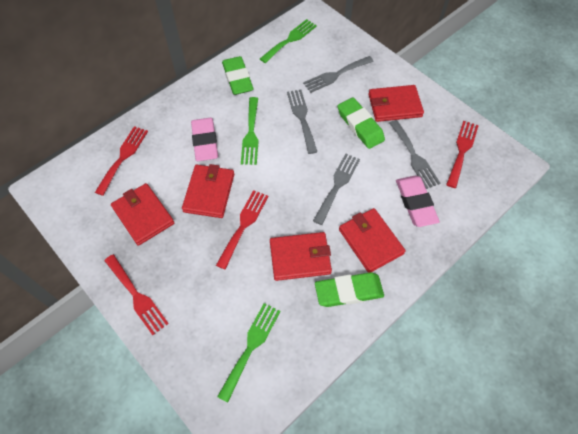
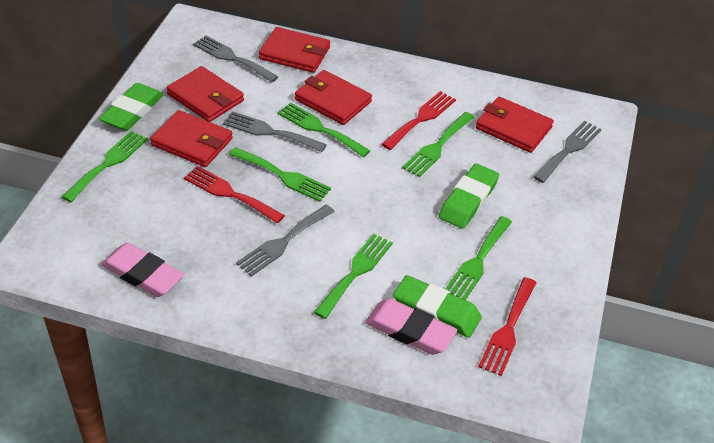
green fork: 3 -> 6
red fork: 4 -> 3

